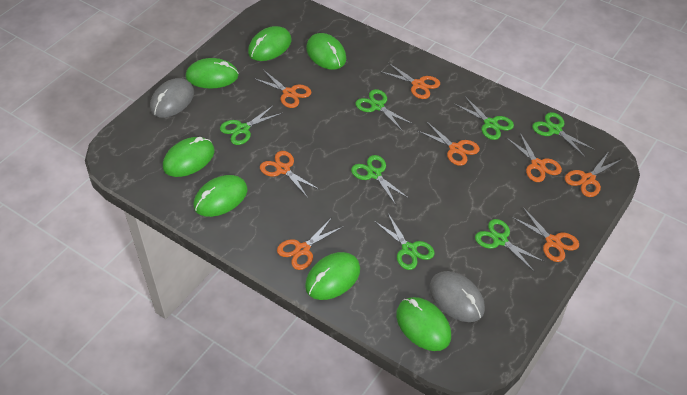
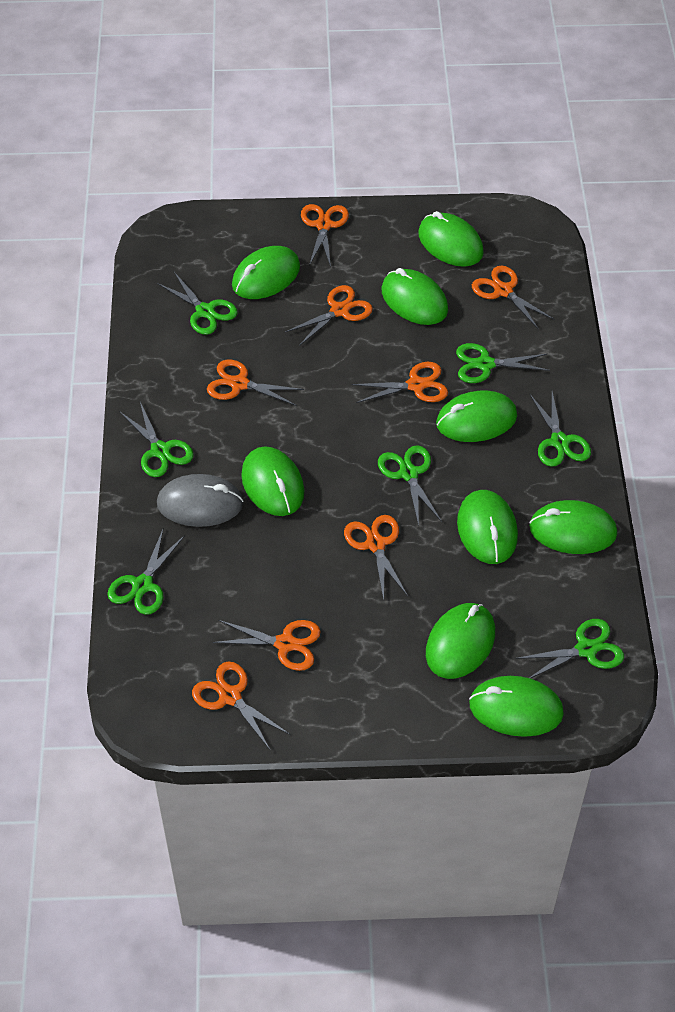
green mouse: 7 -> 9
grey mouse: 2 -> 1

